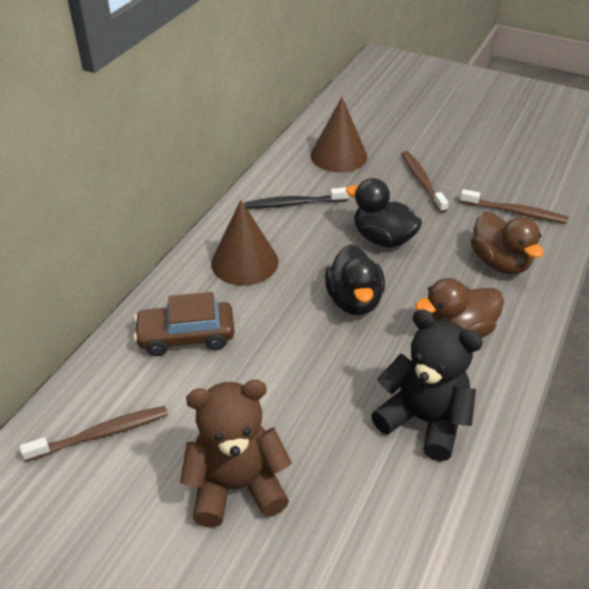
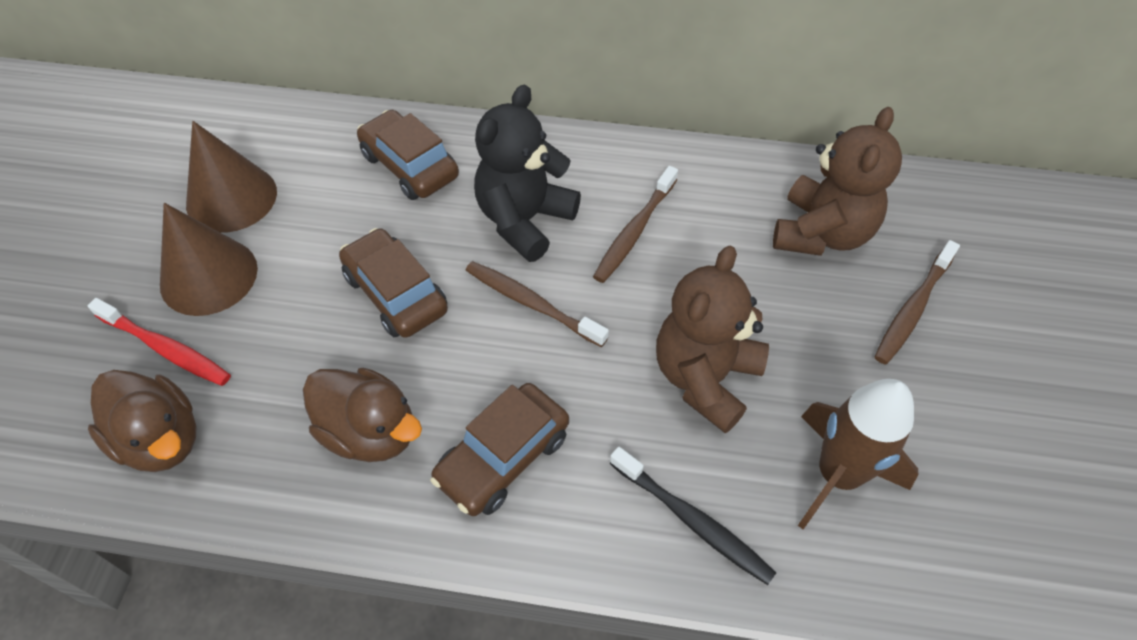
black duck: 2 -> 0
brown car: 1 -> 3
brown rocket: 0 -> 1
brown teddy bear: 1 -> 2
red toothbrush: 0 -> 1

